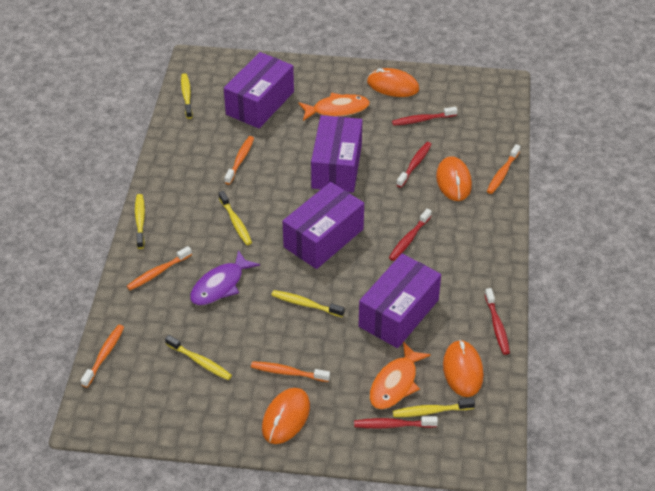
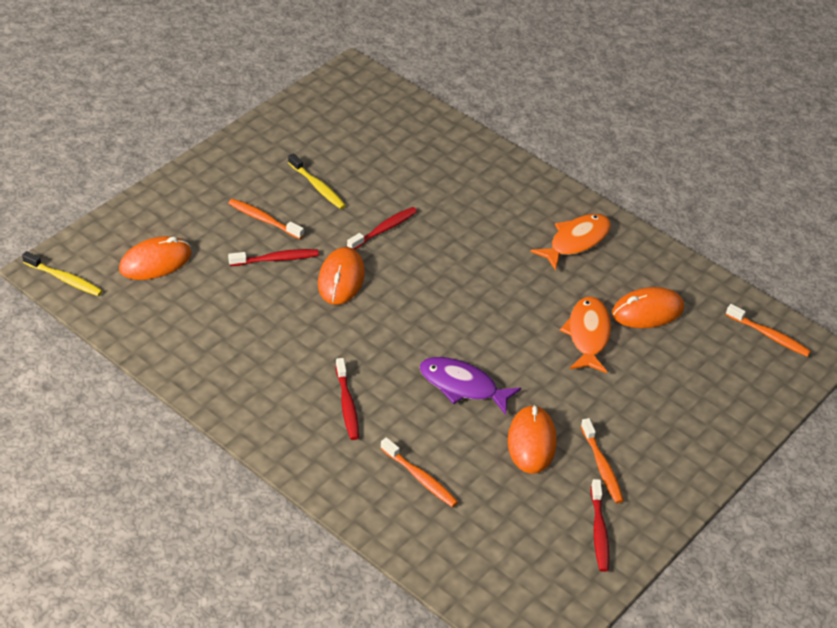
orange toothbrush: 5 -> 4
purple box: 4 -> 0
red toothbrush: 5 -> 4
yellow toothbrush: 6 -> 2

